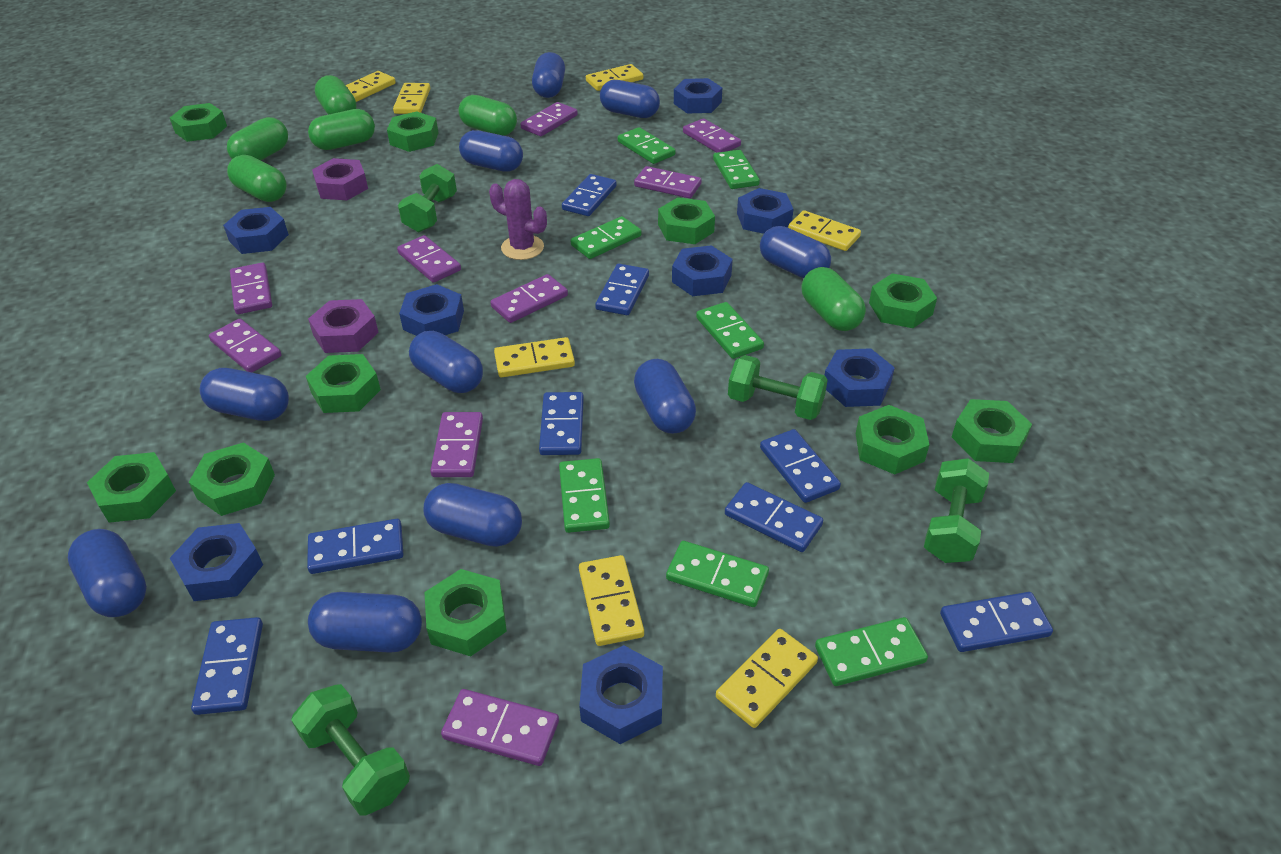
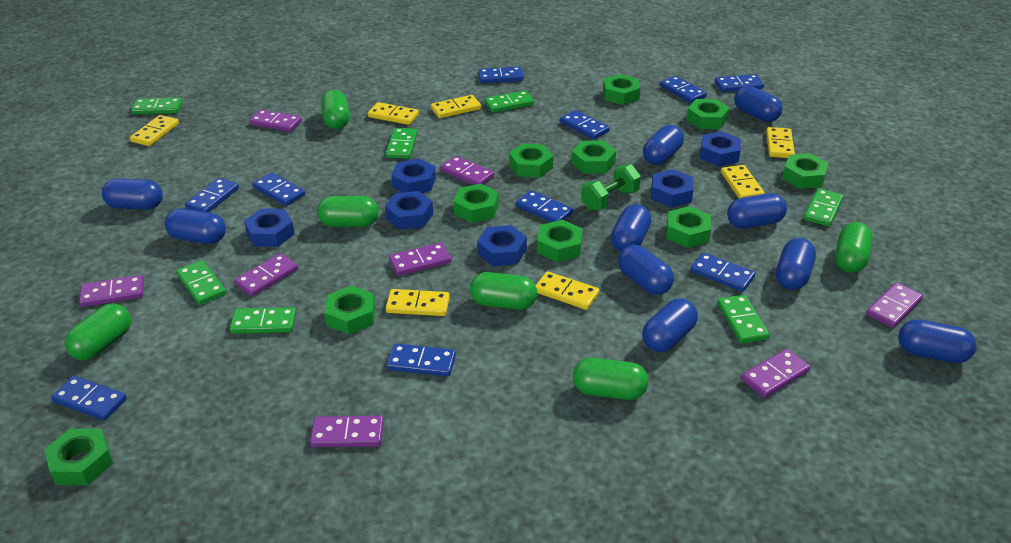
blue domino: 8 -> 10
blue nut: 8 -> 6
green dumbbell: 4 -> 1
purple cactus: 1 -> 0
purple domino: 9 -> 8
purple nut: 2 -> 0

